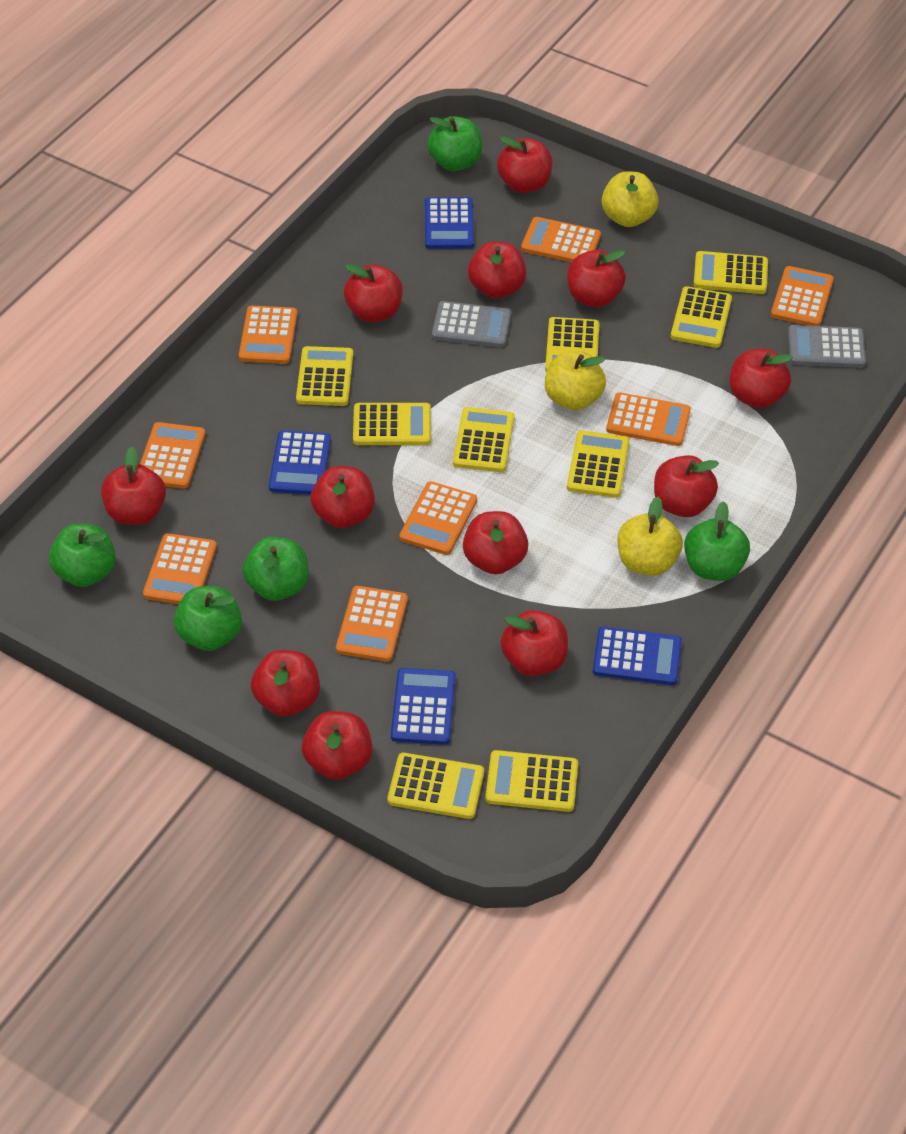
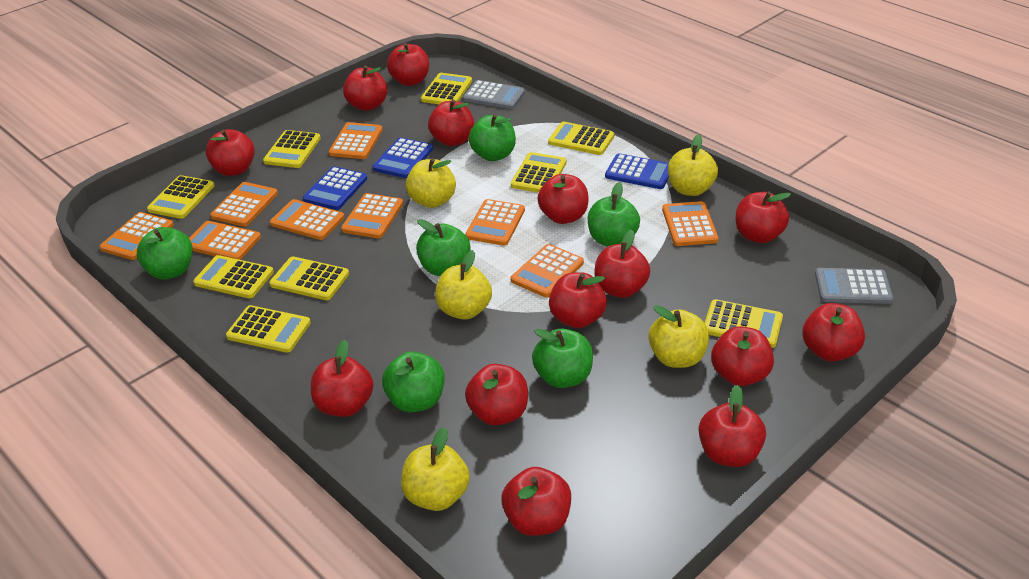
blue calculator: 4 -> 3
green apple: 5 -> 6
orange calculator: 8 -> 9
red apple: 12 -> 14
yellow apple: 3 -> 5

